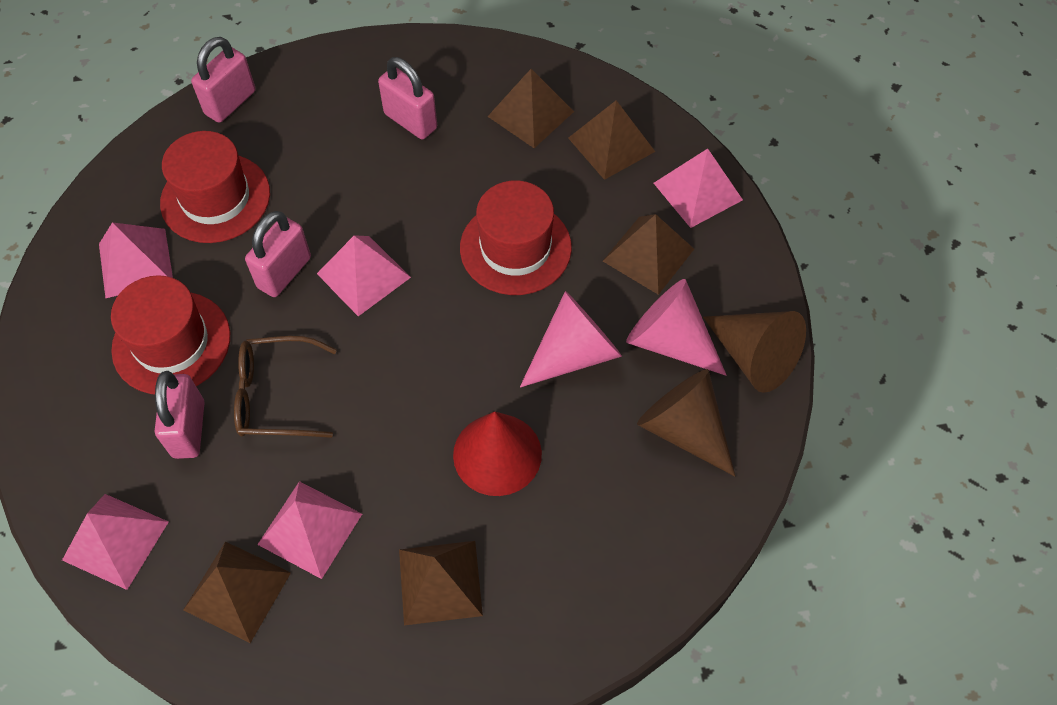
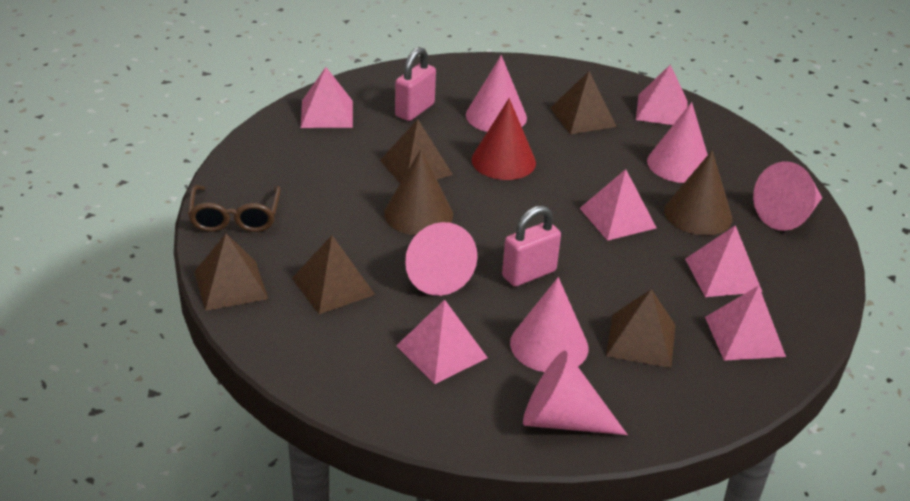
pink cone: 2 -> 6
pink padlock: 4 -> 2
pink pyramid: 5 -> 6
red hat: 3 -> 0

